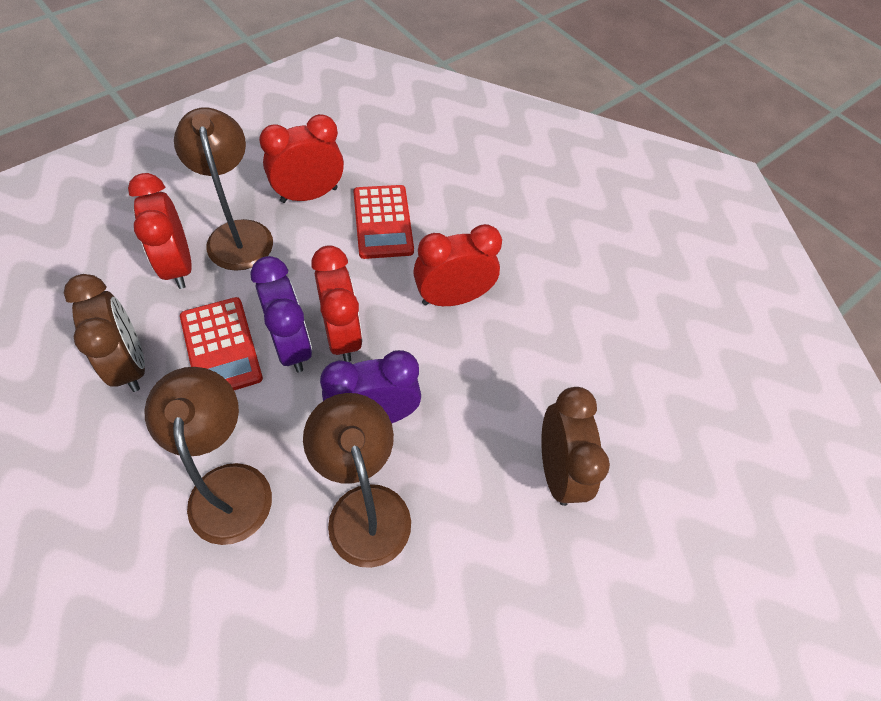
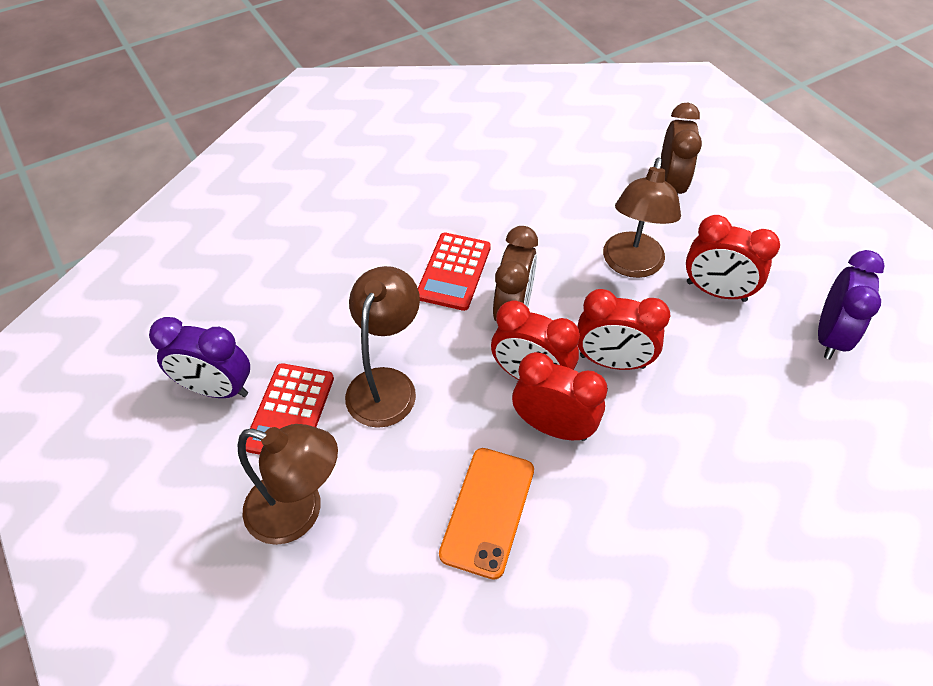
orange phone: 0 -> 1

